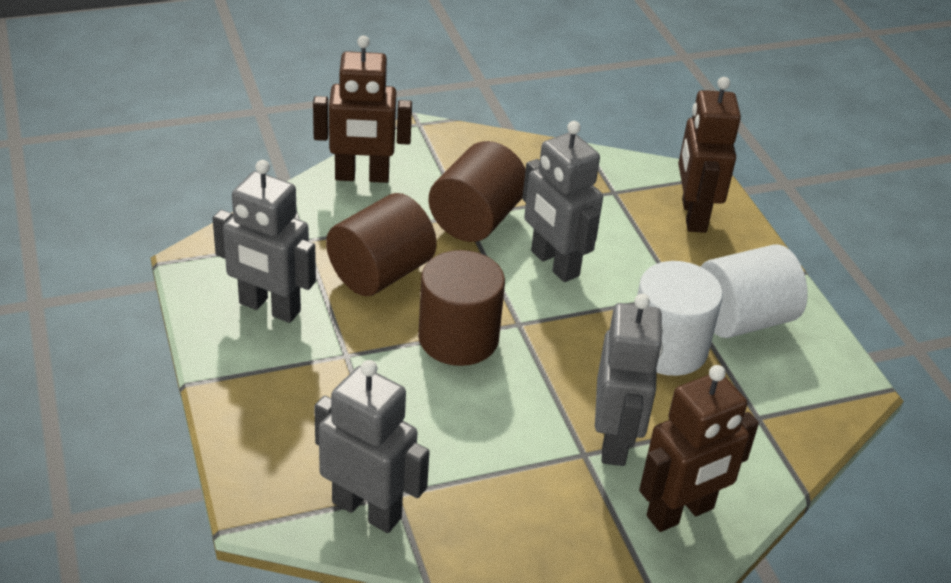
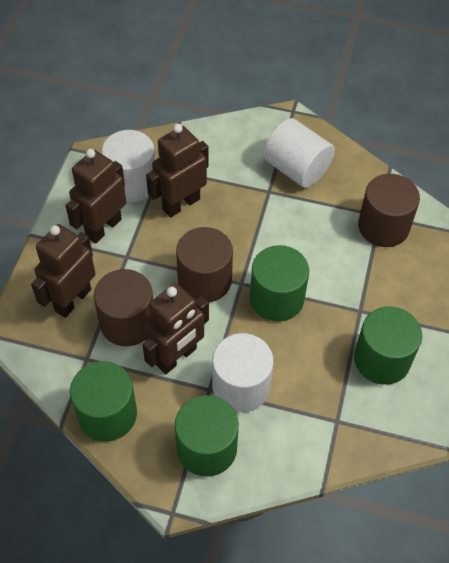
brown robot: 3 -> 4
green cylinder: 0 -> 4
grey robot: 4 -> 0
white cylinder: 2 -> 3

